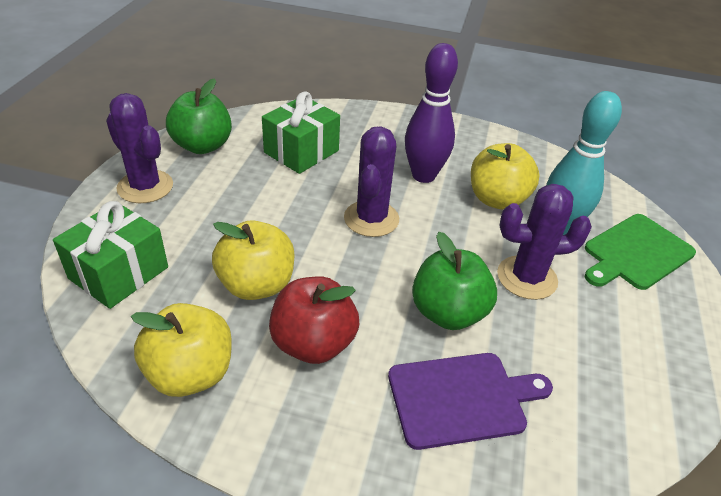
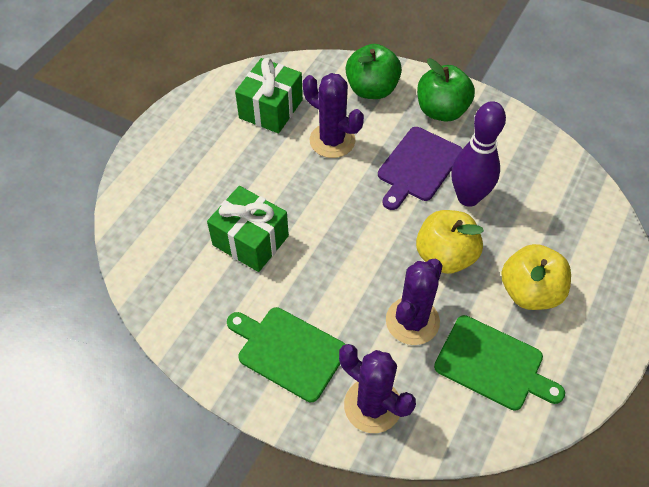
green cutting board: 1 -> 2
red apple: 1 -> 0
turquoise bowling pin: 1 -> 0
yellow apple: 3 -> 2

